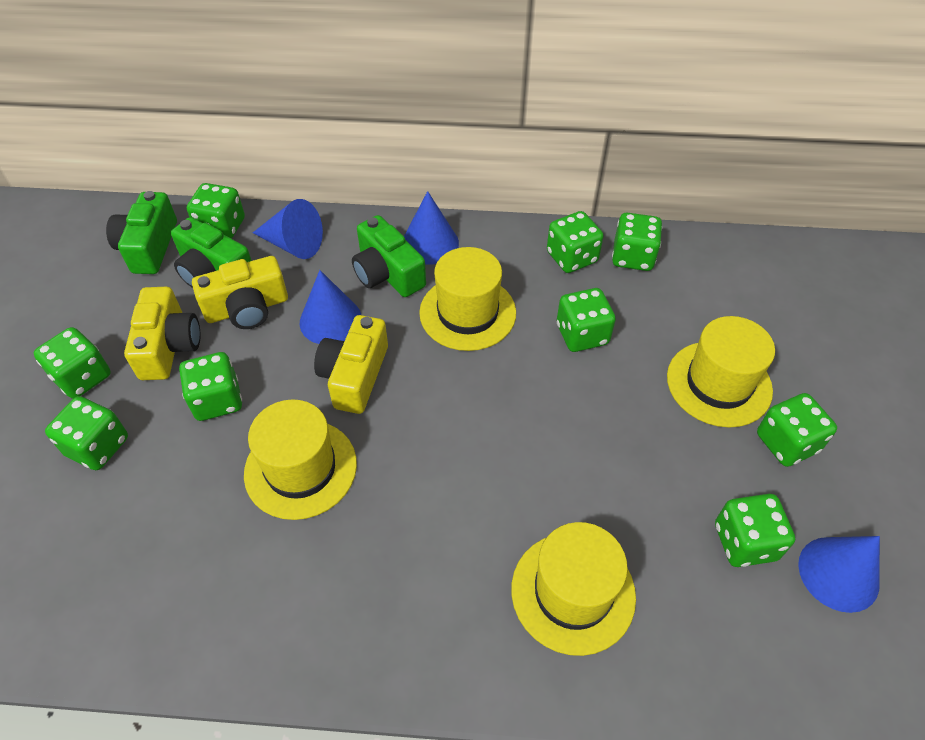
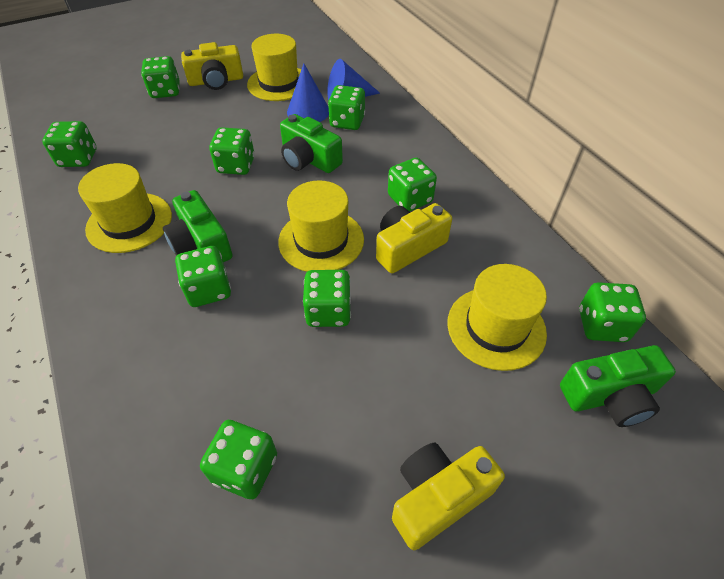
blue cone: 4 -> 2

